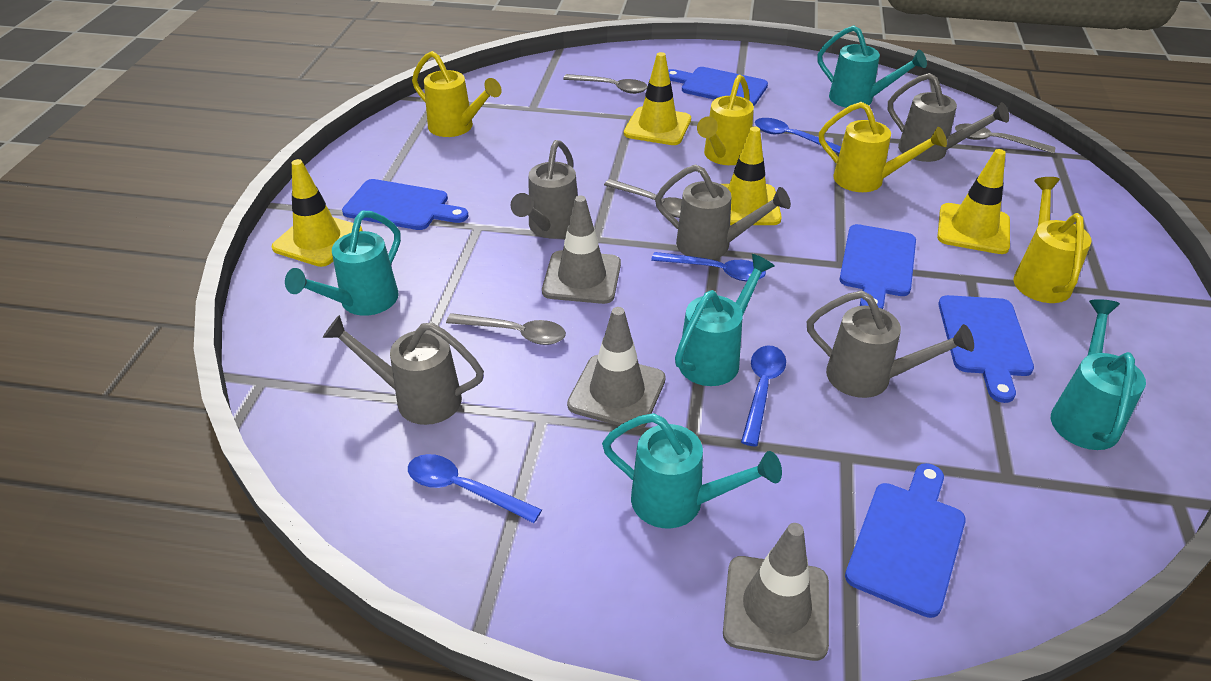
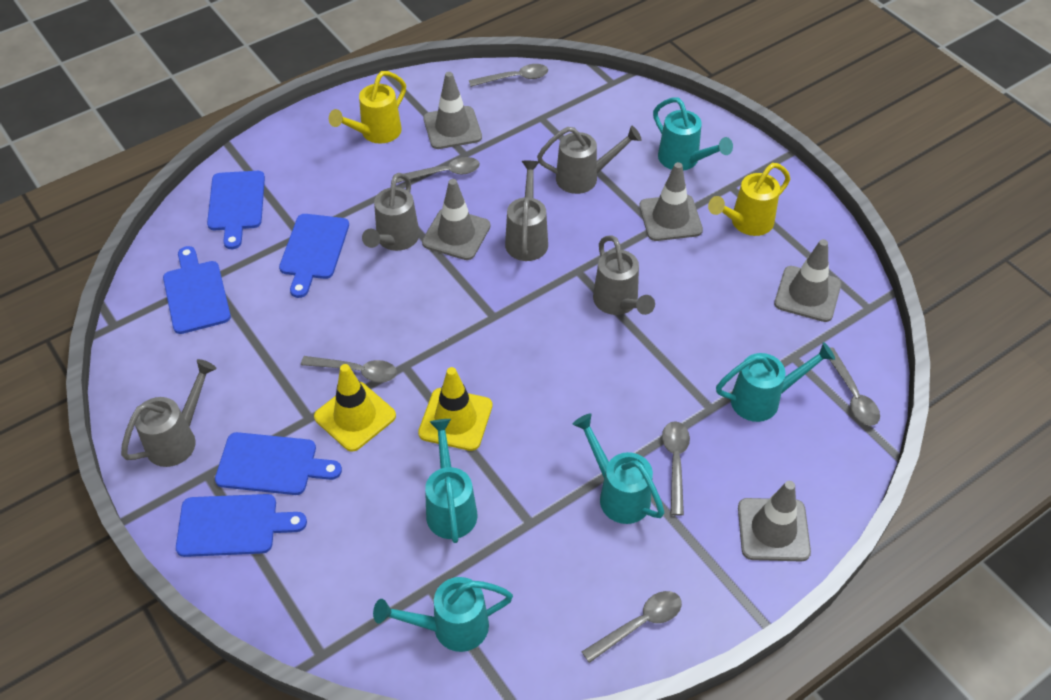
blue spoon: 4 -> 0
grey spoon: 4 -> 6
grey traffic cone: 3 -> 5
yellow traffic cone: 4 -> 2
yellow watering can: 4 -> 2

